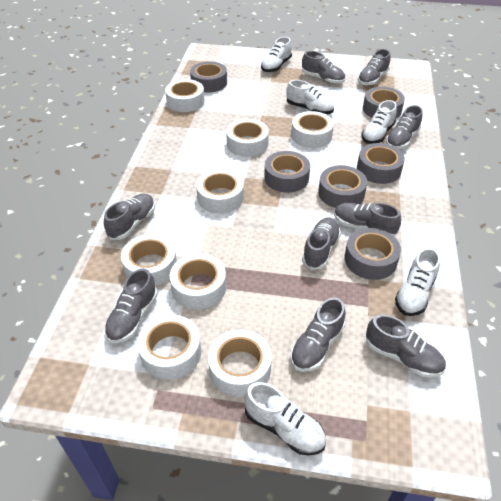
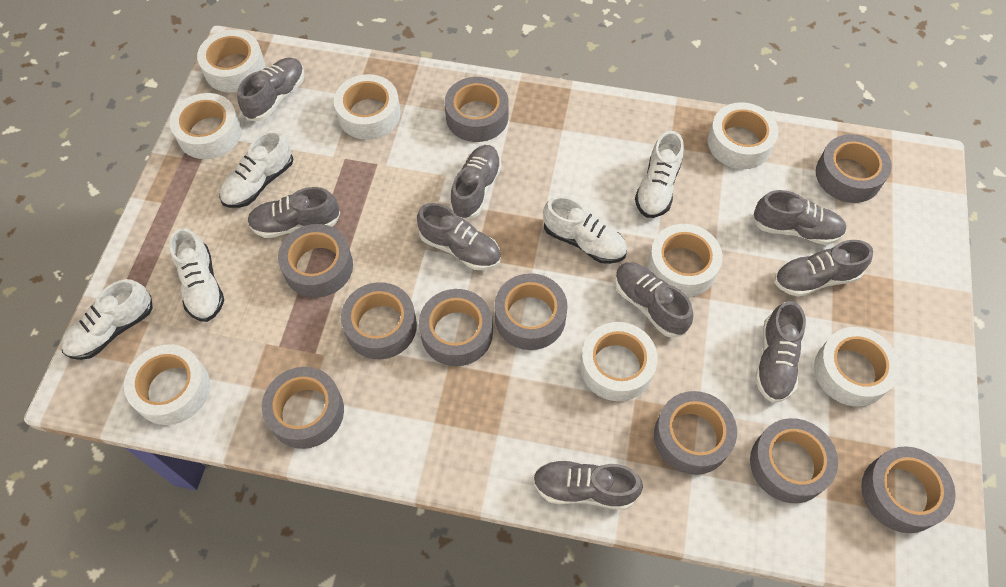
grey tape: 6 -> 10

